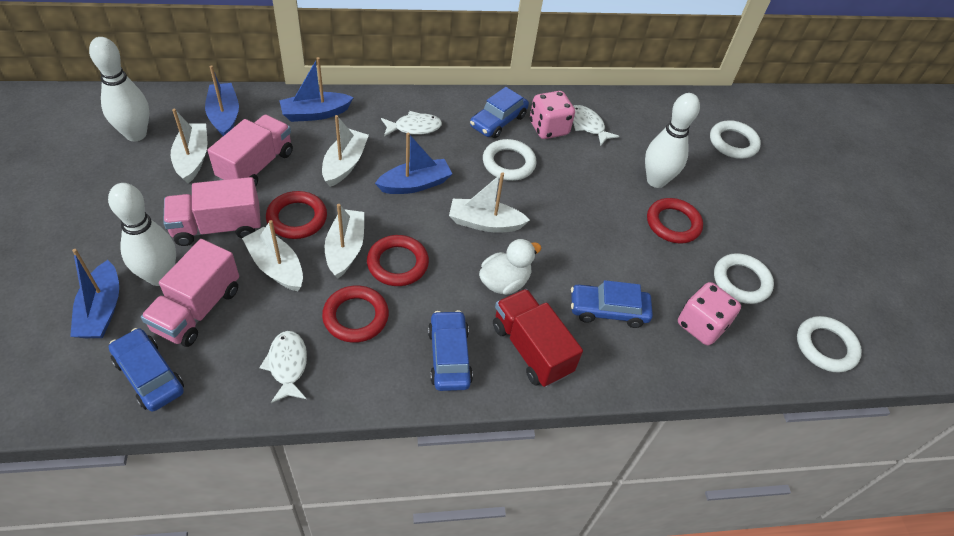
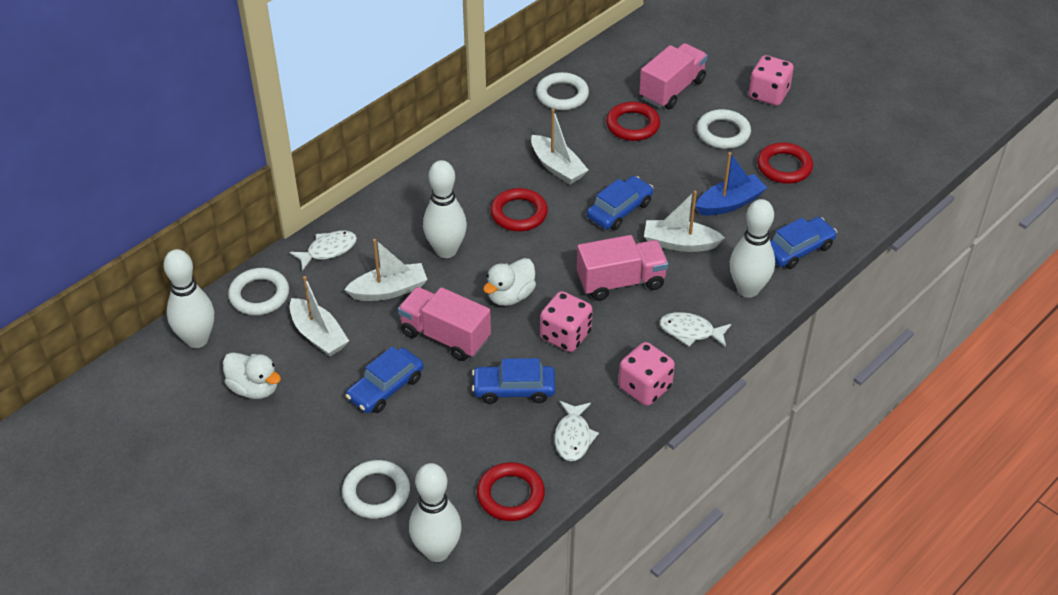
blue boat: 4 -> 1
pink dice: 2 -> 3
red truck: 1 -> 0
white boat: 5 -> 4
white bowling pin: 3 -> 4
white duck: 1 -> 2

